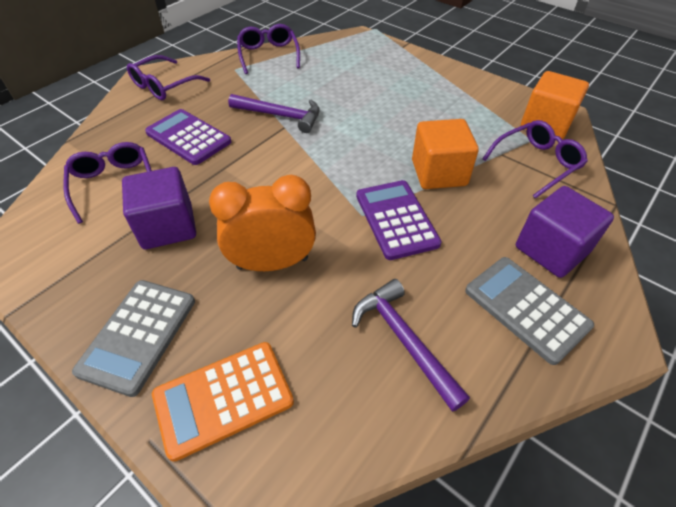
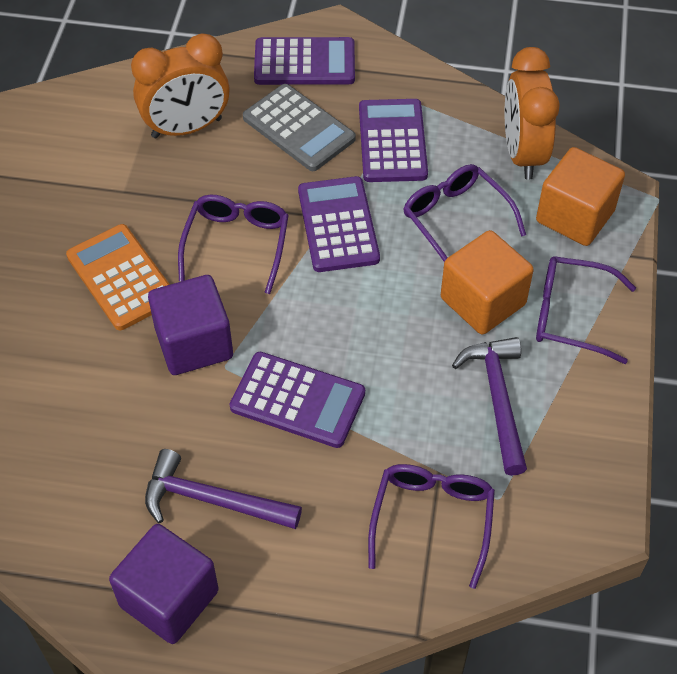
grey calculator: 2 -> 1
orange clock: 1 -> 2
purple calculator: 2 -> 4

